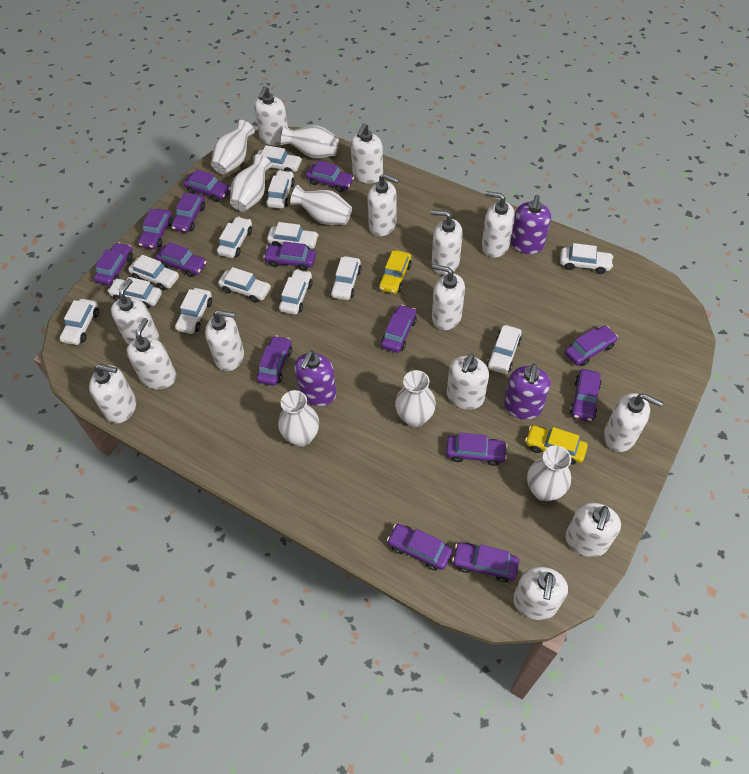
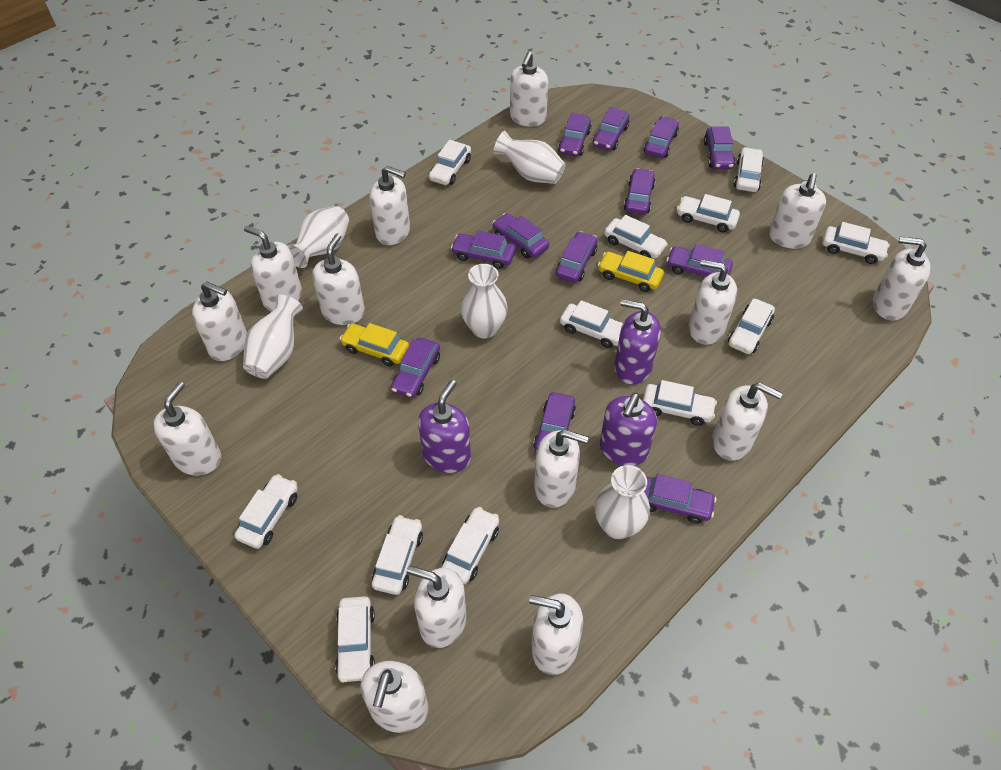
purple car: 14 -> 12
white car: 13 -> 12
white vase: 7 -> 5

